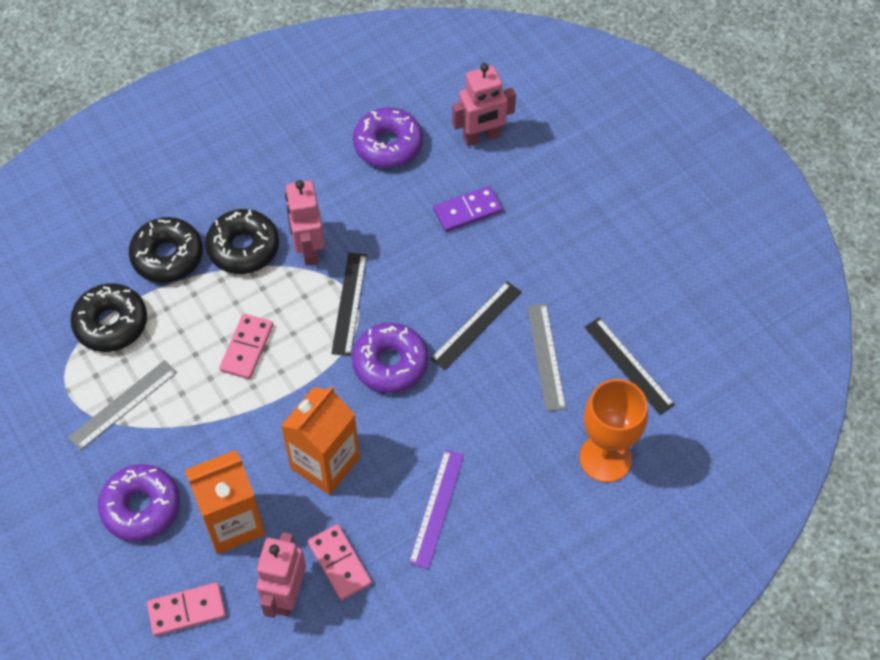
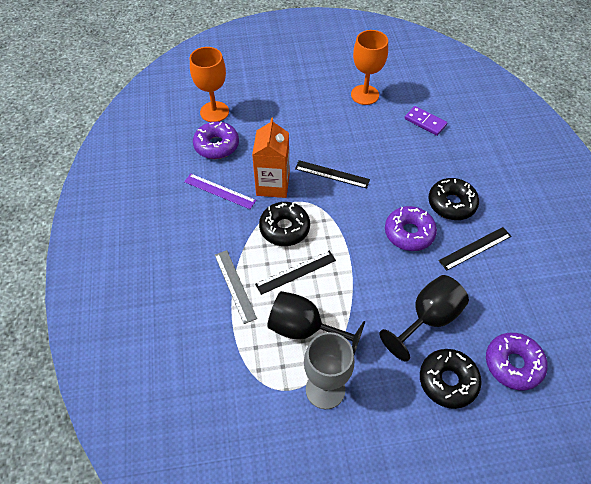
black goblet: 0 -> 2
grey goblet: 0 -> 1
grey ruler: 2 -> 1
orange carton: 2 -> 1
orange goblet: 1 -> 2
pink domino: 3 -> 0
pink robot: 3 -> 0

